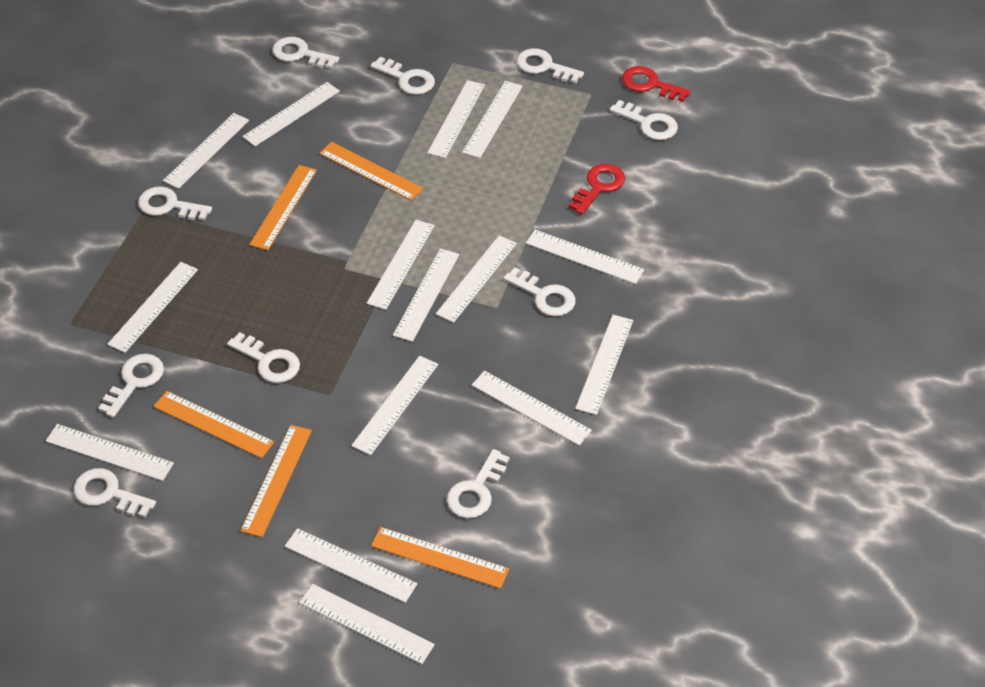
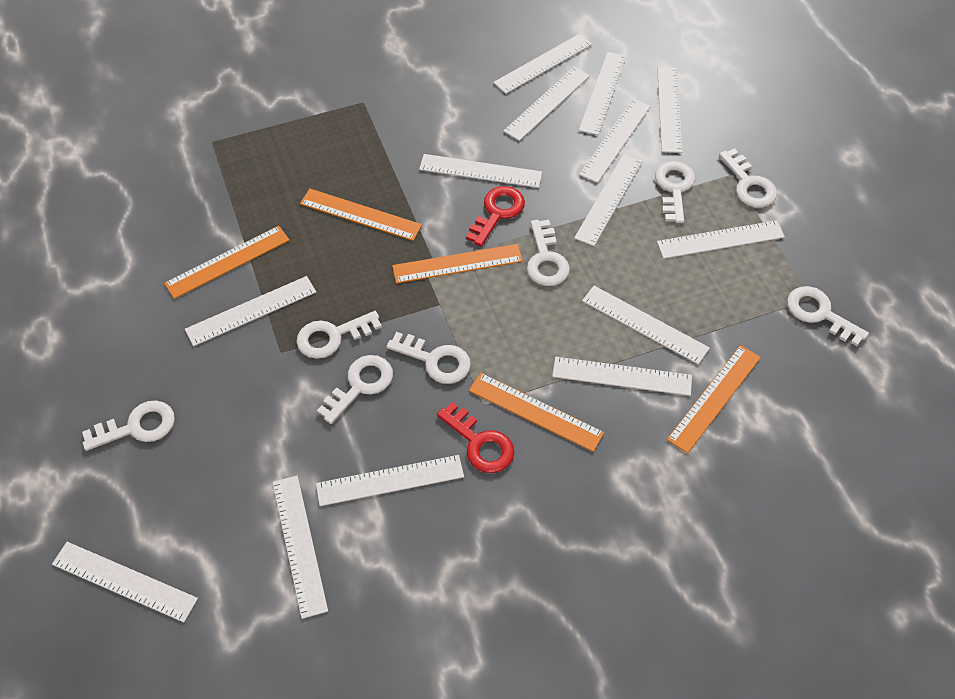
white key: 10 -> 8
white ruler: 15 -> 14

